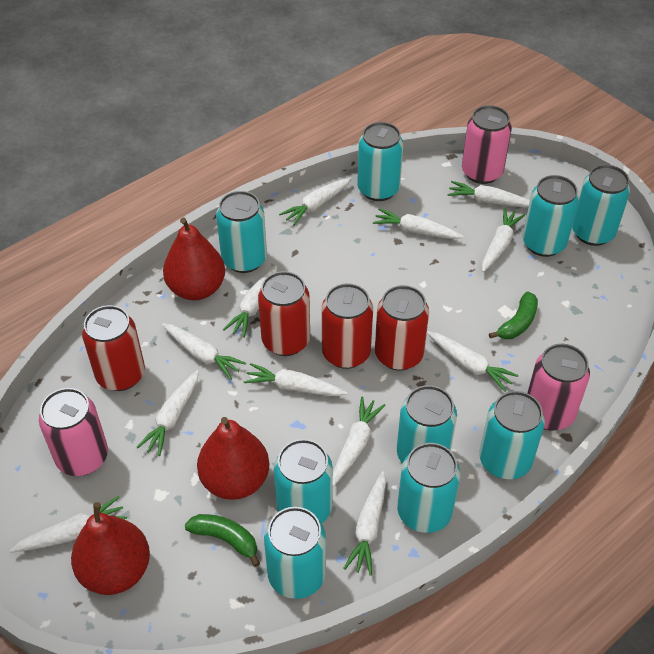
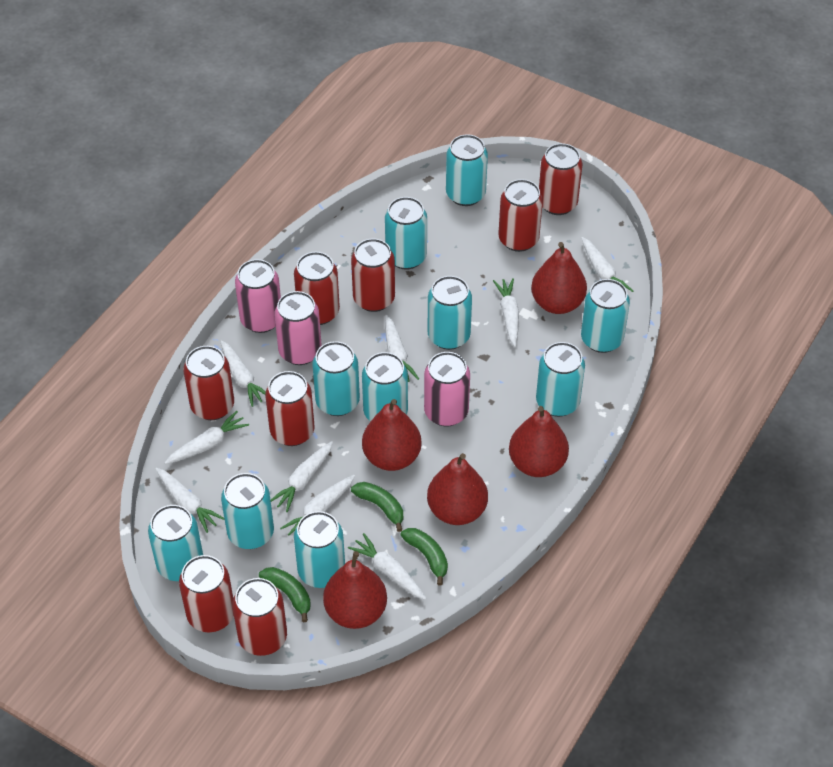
green banana: 2 -> 3
red can: 4 -> 8
red pear: 3 -> 5
turquoise can: 9 -> 10
white carrot: 12 -> 9

